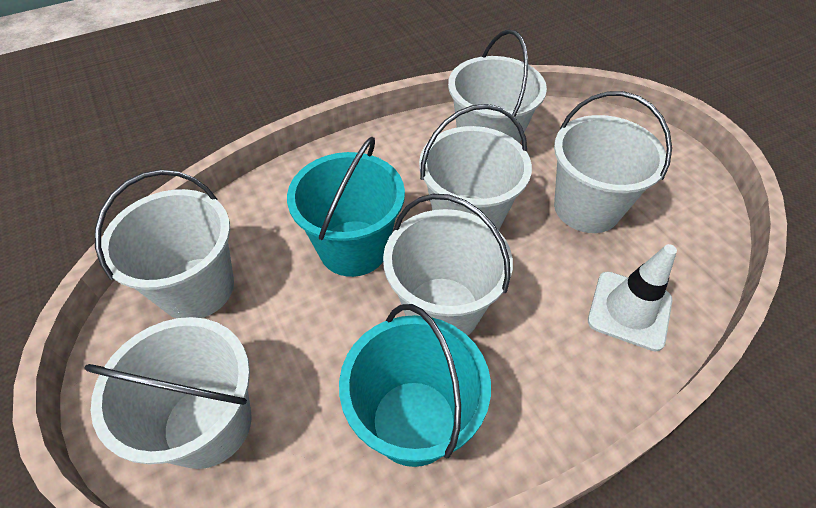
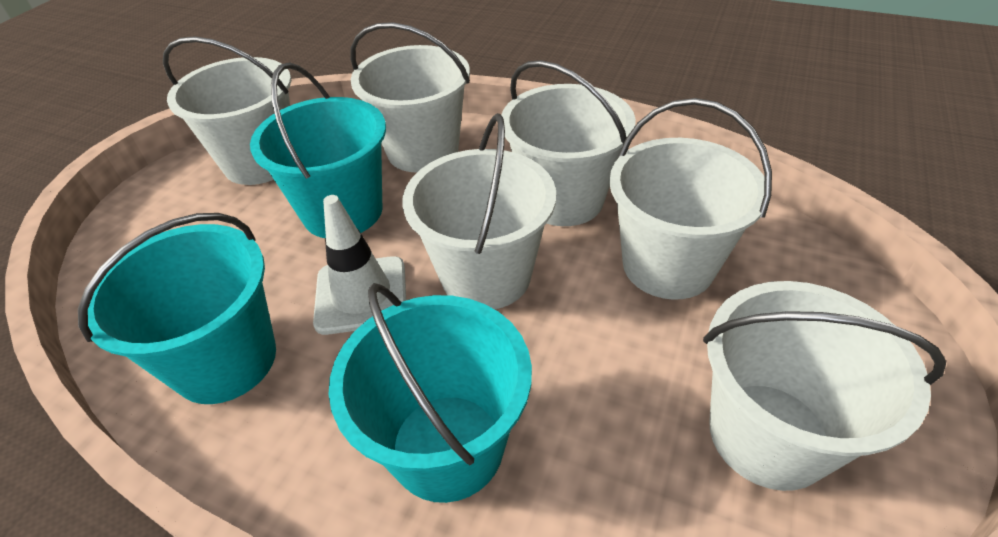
turquoise bucket: 2 -> 3

